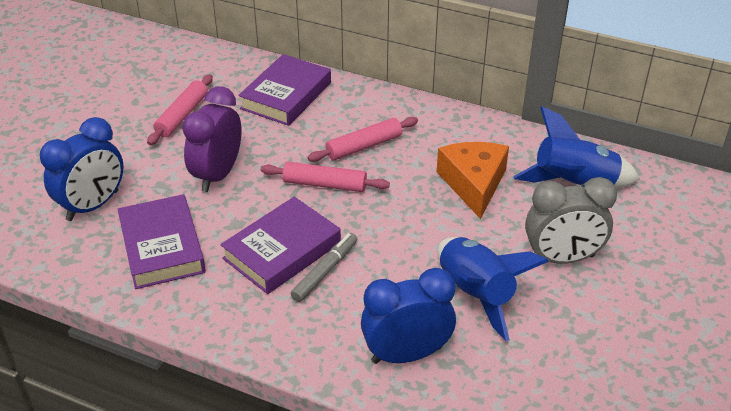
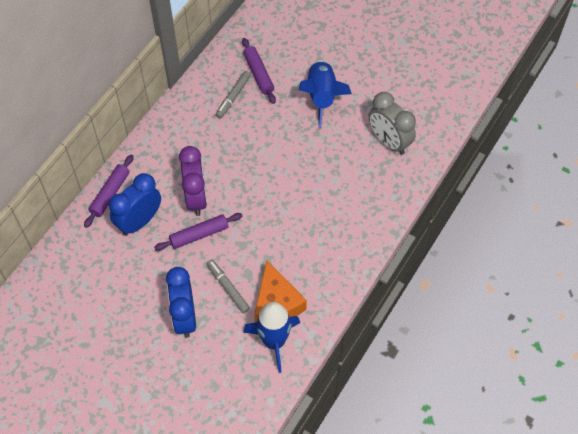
grey marker: 1 -> 2
pink rolling pin: 3 -> 0
purple book: 3 -> 0
purple rolling pin: 0 -> 3

